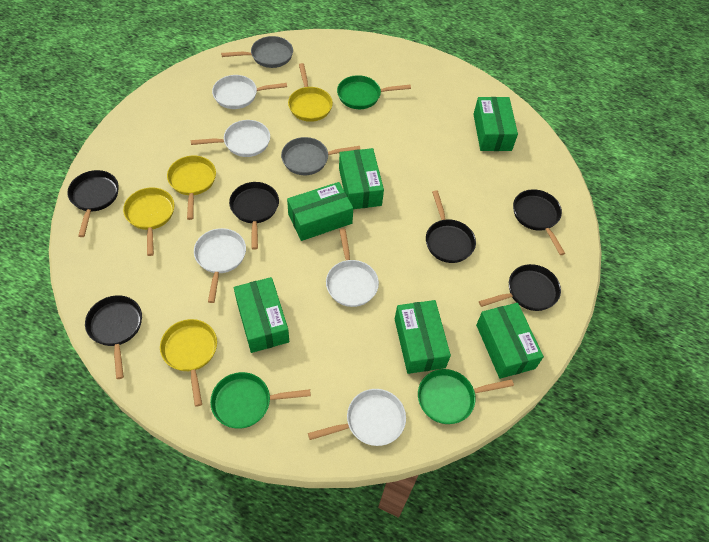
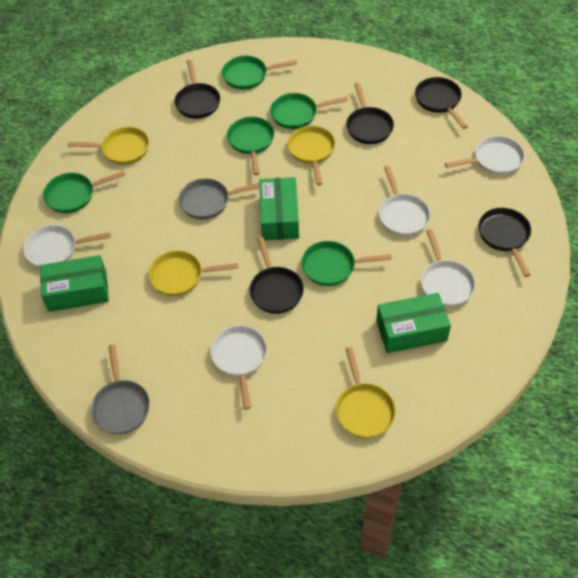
black pan: 6 -> 5
green box: 6 -> 3
green pan: 3 -> 5

